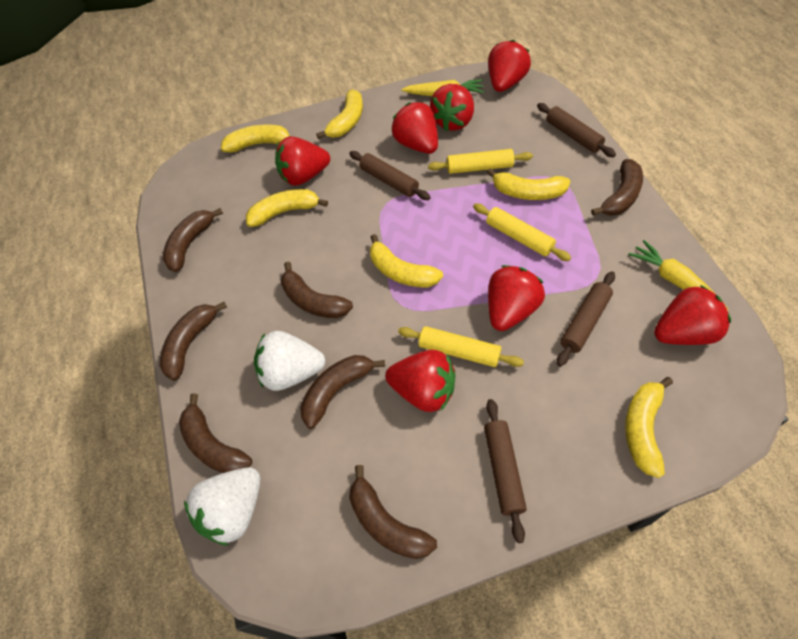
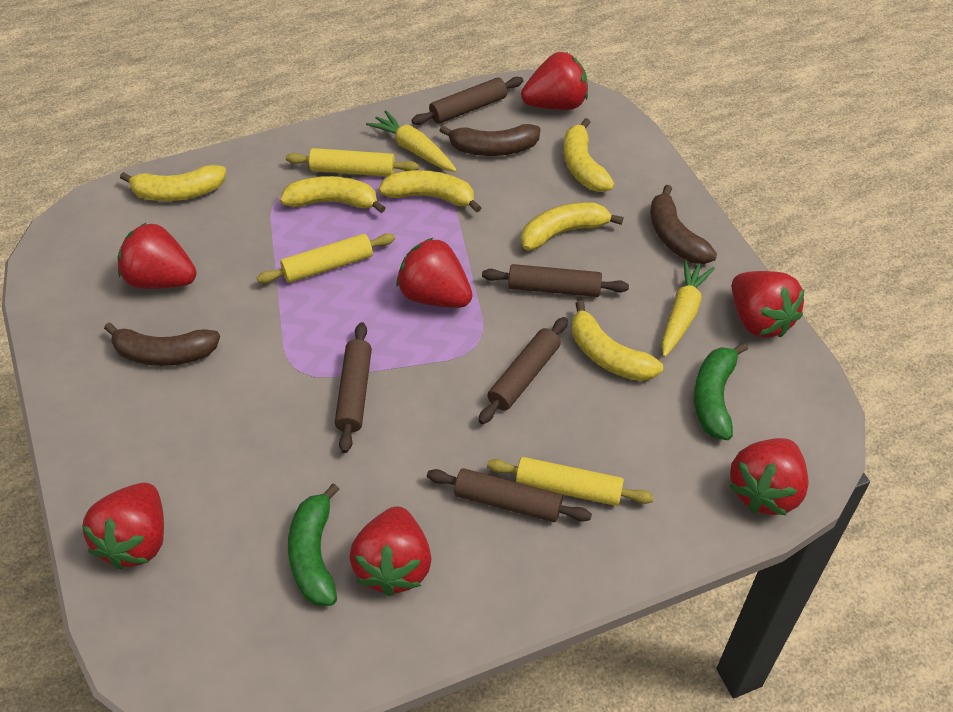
brown banana: 7 -> 3
brown rolling pin: 4 -> 5
green banana: 0 -> 2
white strawberry: 2 -> 0

